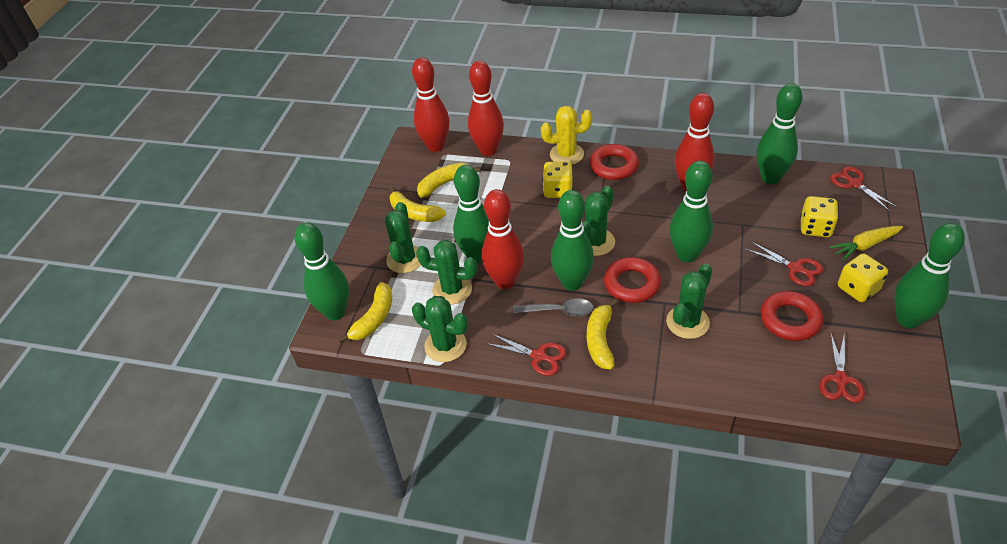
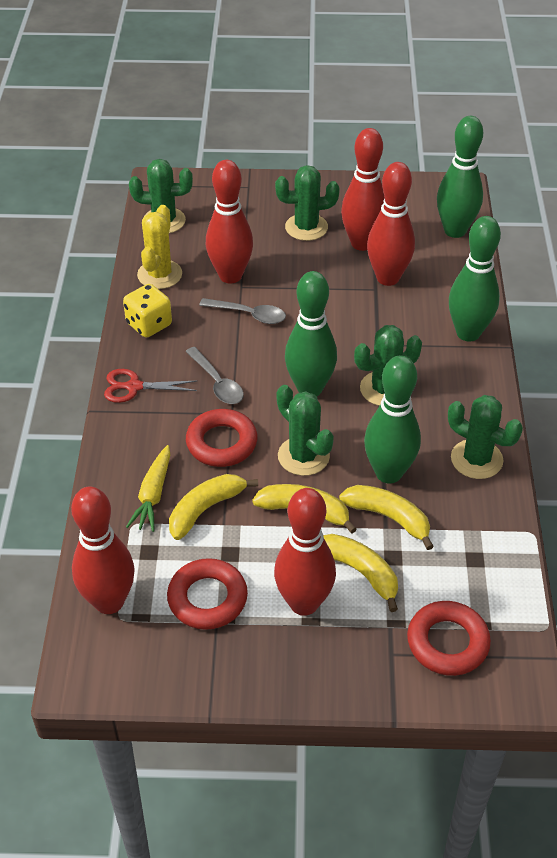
green bowling pin: 6 -> 4
grey spoon: 1 -> 2
red bowling pin: 4 -> 5
red scissors: 4 -> 1
yellow dice: 3 -> 1

